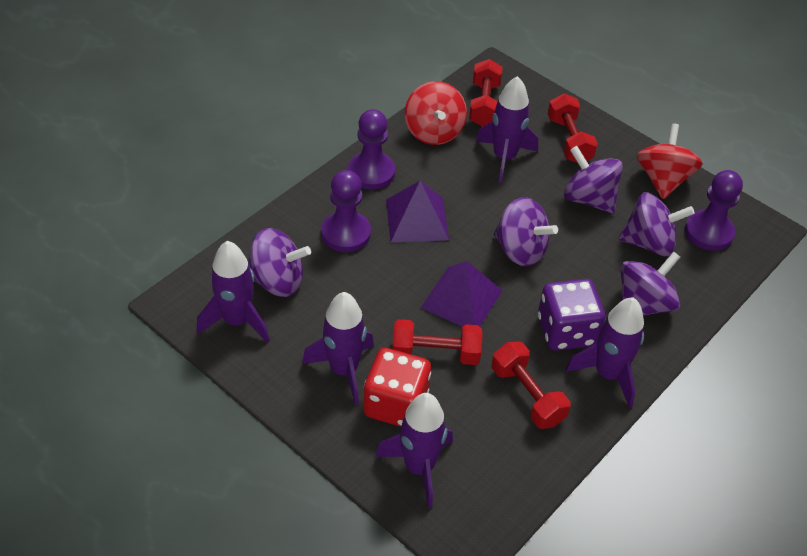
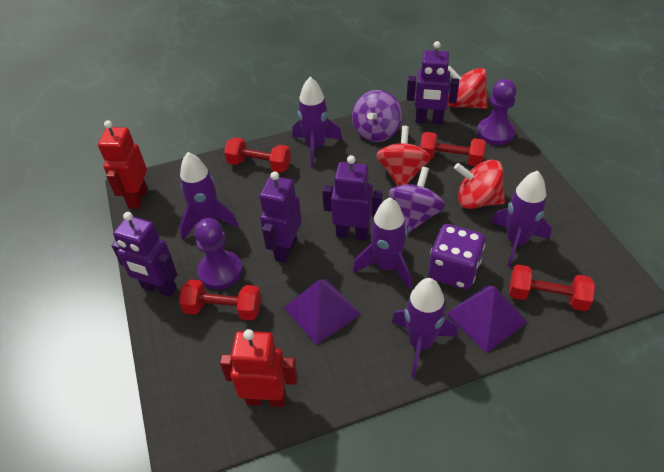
purple pawn: 3 -> 2
purple robot: 0 -> 4
purple spinning top: 5 -> 2
red dice: 1 -> 0
red robot: 0 -> 2
red spinning top: 2 -> 3

